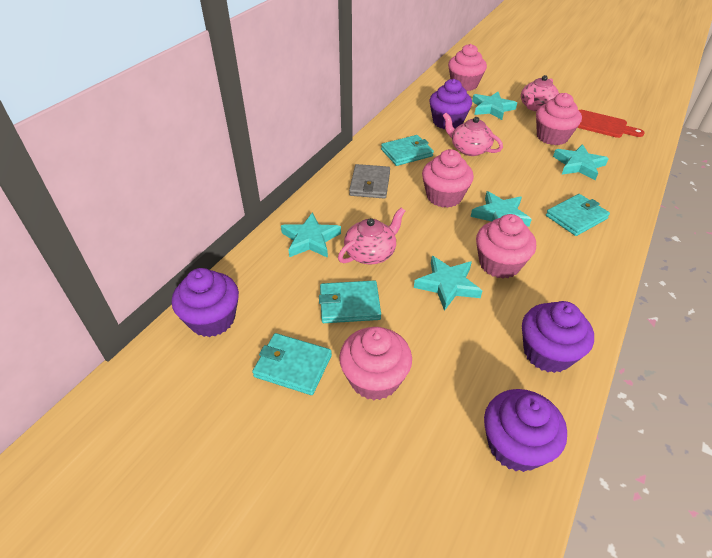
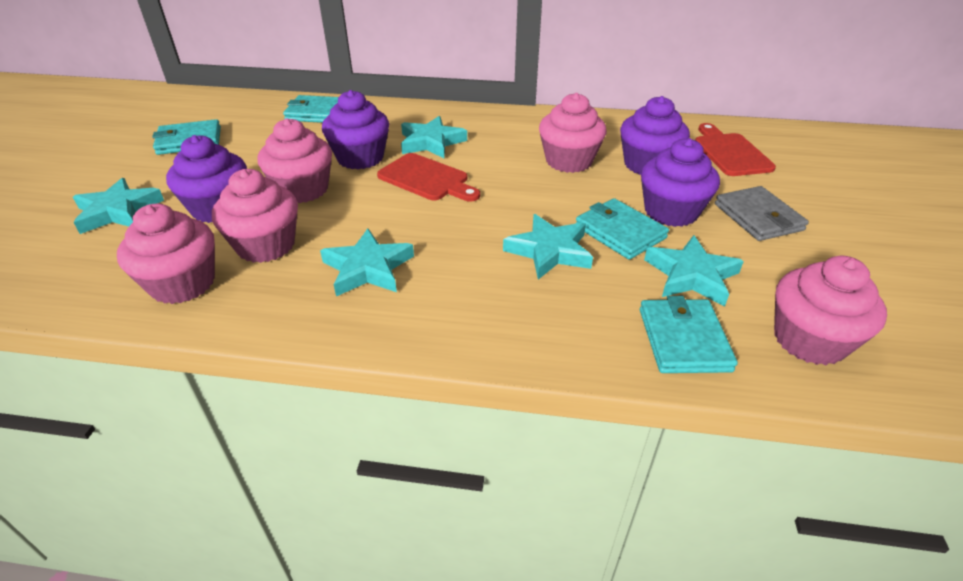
pink teapot: 3 -> 0
red cutting board: 1 -> 2

